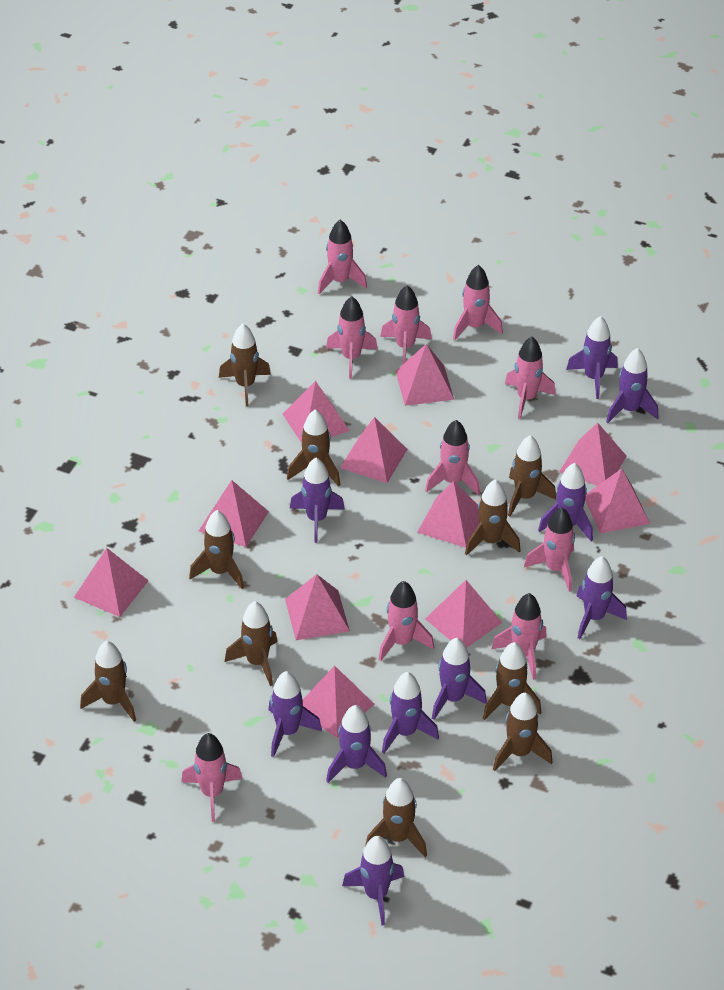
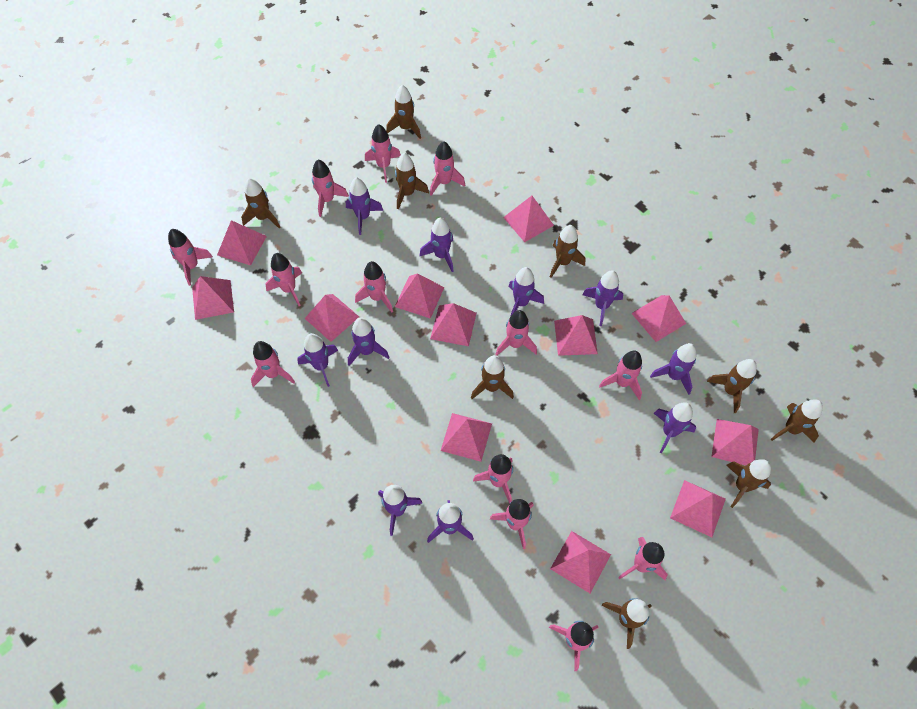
brown rocket: 10 -> 9
pink pyramid: 11 -> 12
pink rocket: 10 -> 13

